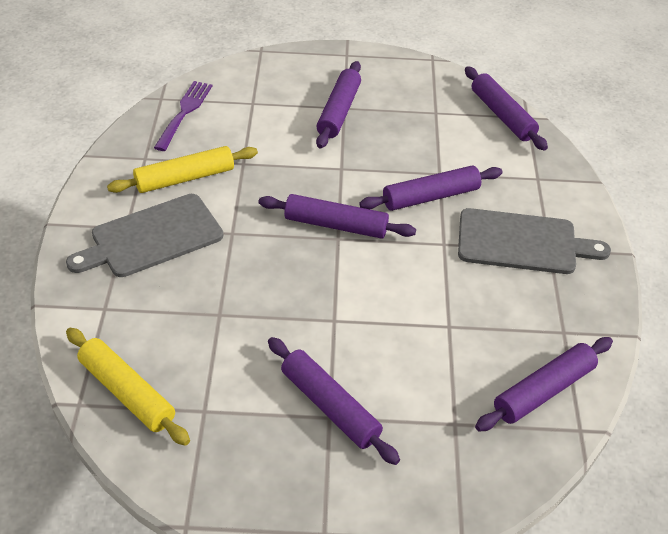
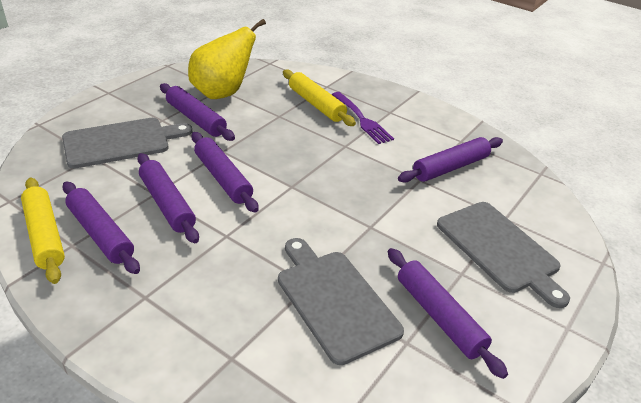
grey cutting board: 2 -> 3
yellow pear: 0 -> 1

